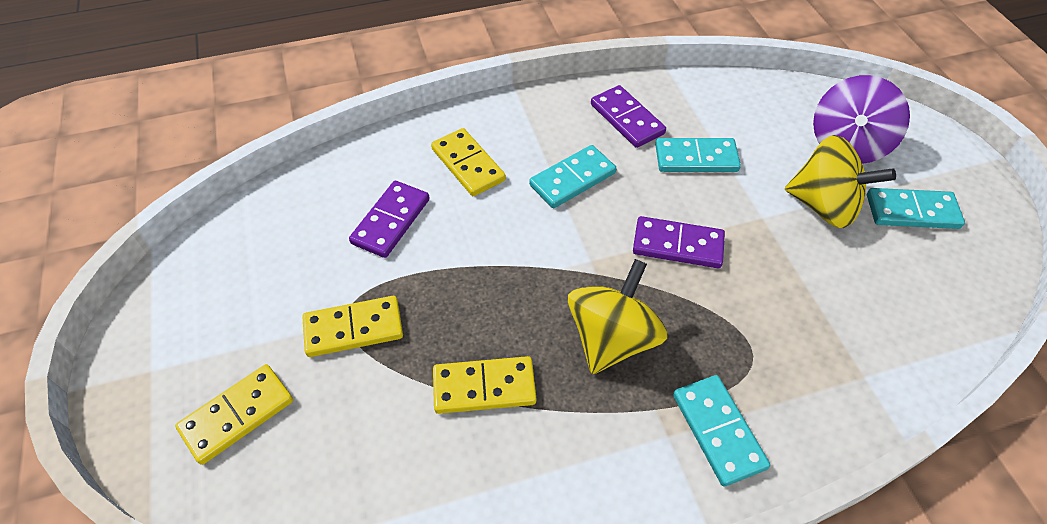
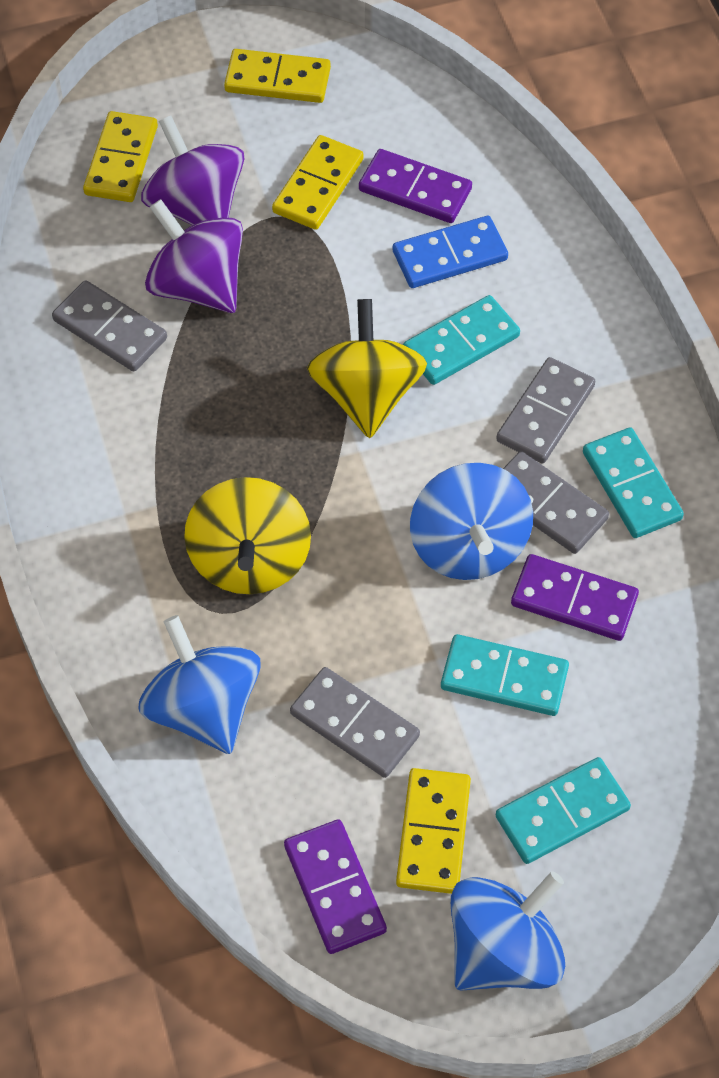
blue domino: 0 -> 1
blue spinning top: 0 -> 3
grey domino: 0 -> 4
purple spinning top: 1 -> 2

